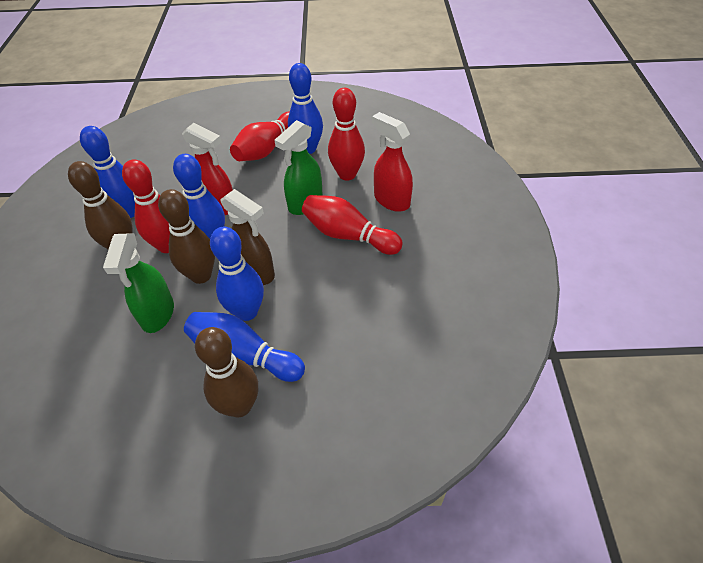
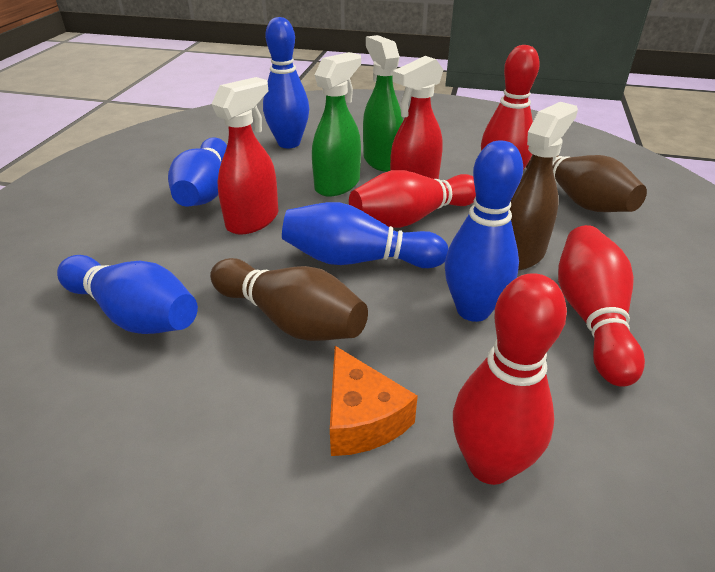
brown bowling pin: 3 -> 2
orange cheese: 0 -> 1

